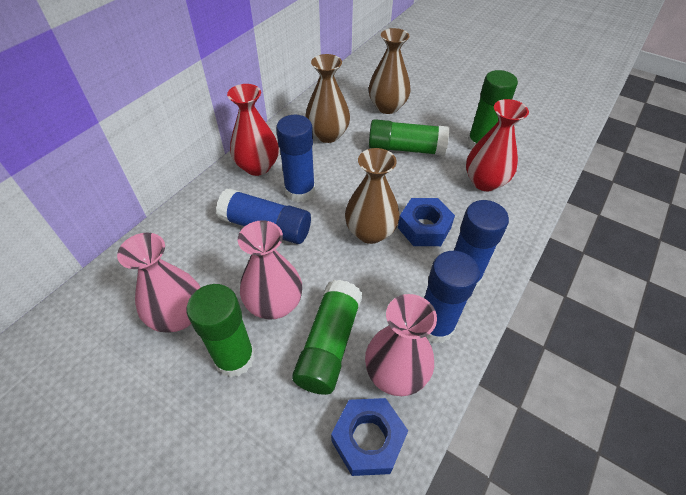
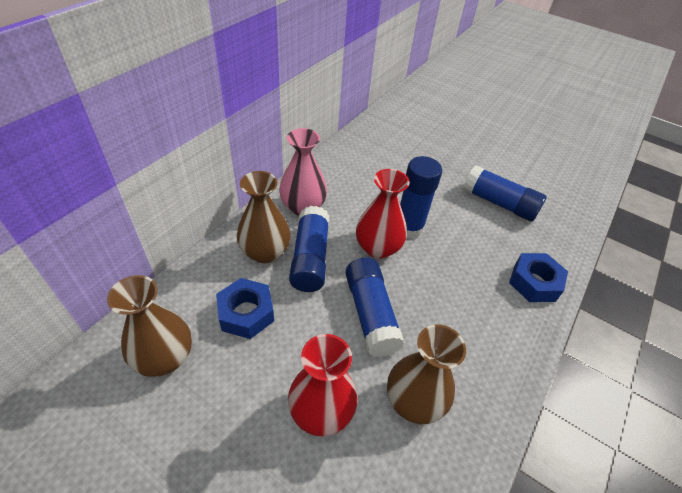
green glue stick: 4 -> 0
pink vase: 3 -> 1

